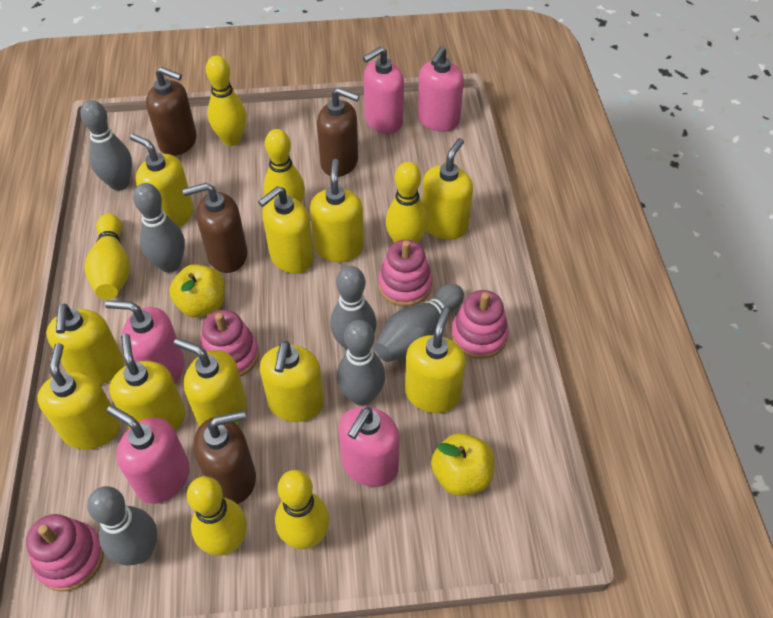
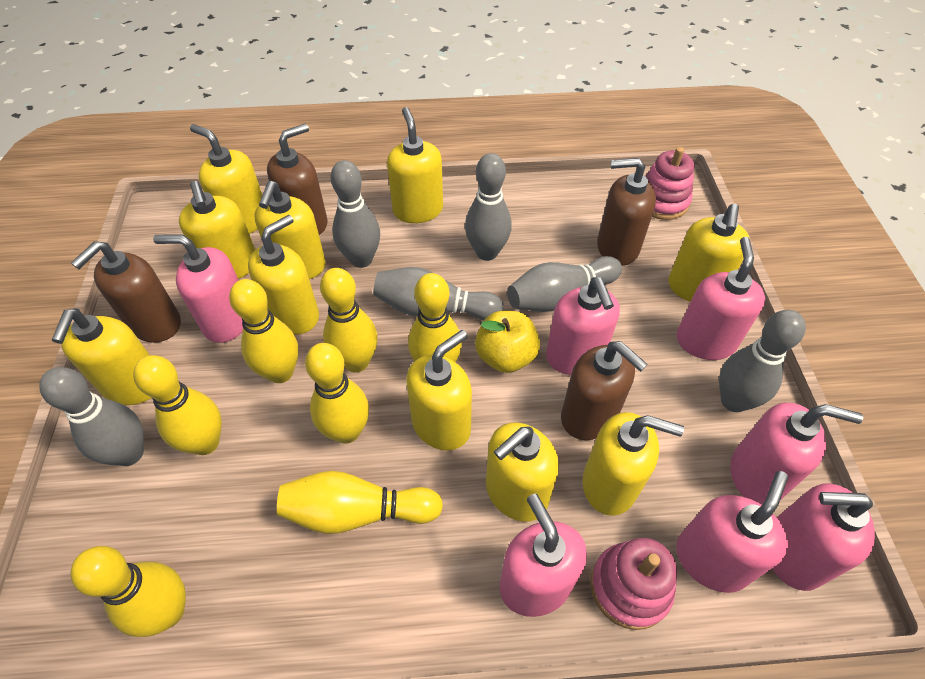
pink soap dispenser: 5 -> 7
pink stacking toy: 4 -> 2
yellow apple: 2 -> 1
yellow bowling pin: 6 -> 7

